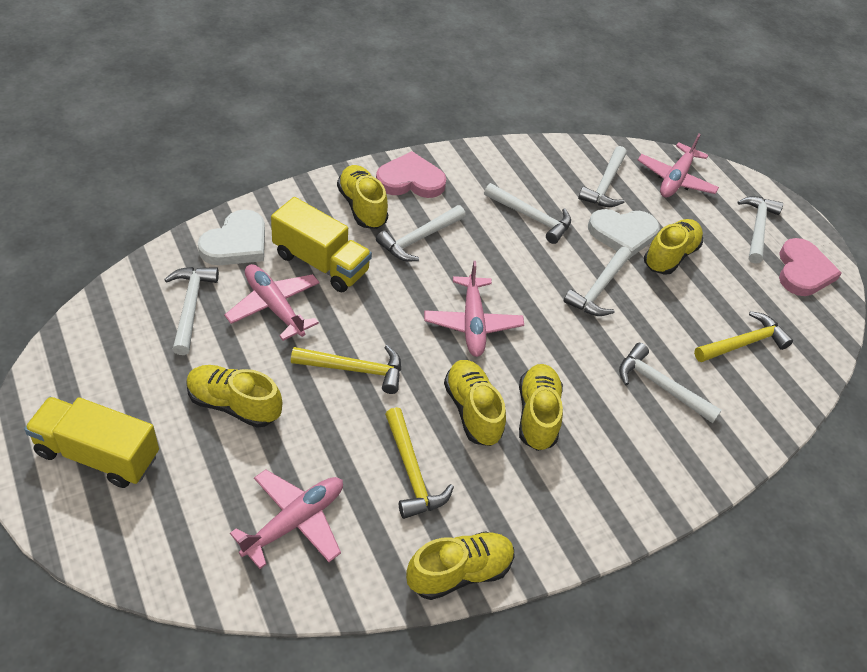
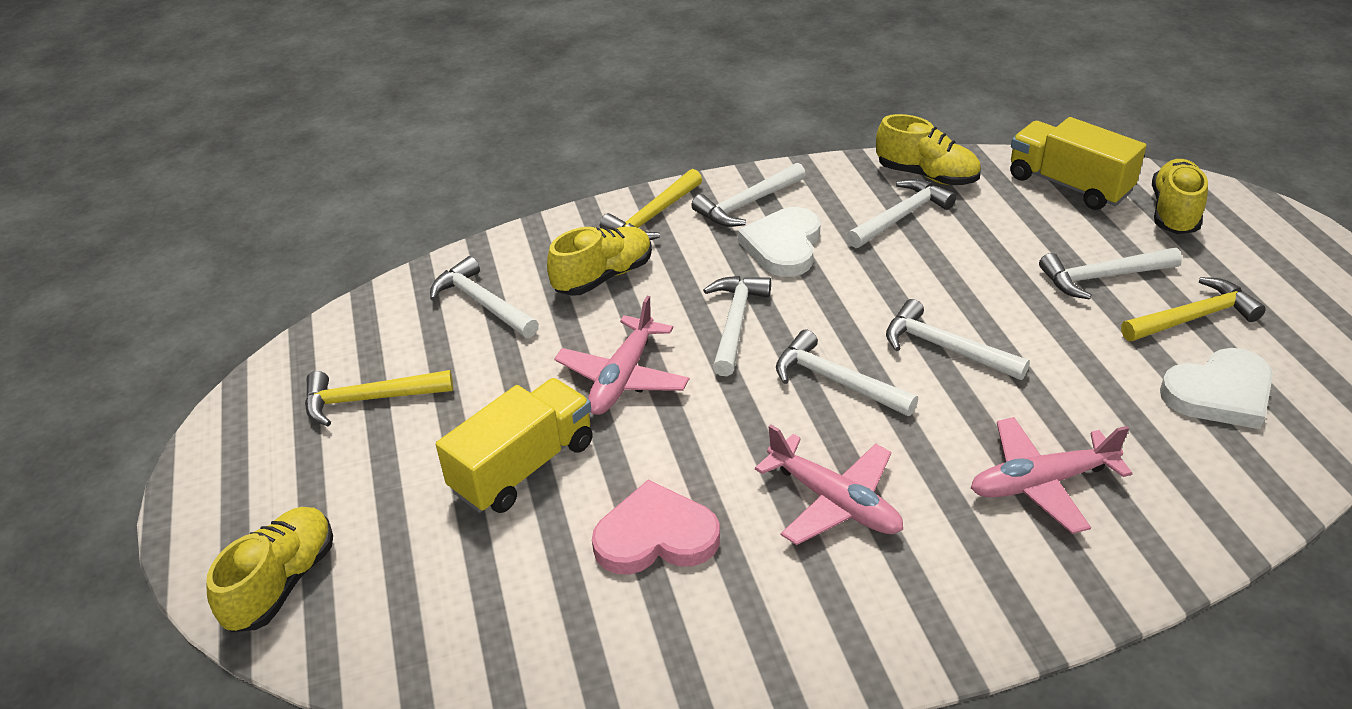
pink heart: 2 -> 1
pink plane: 4 -> 3
yellow shoe: 6 -> 4

